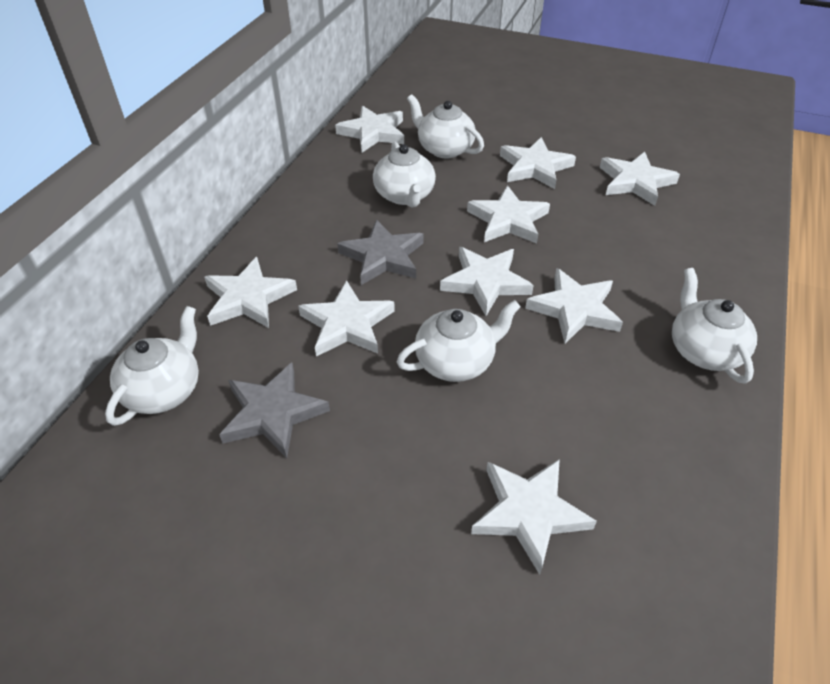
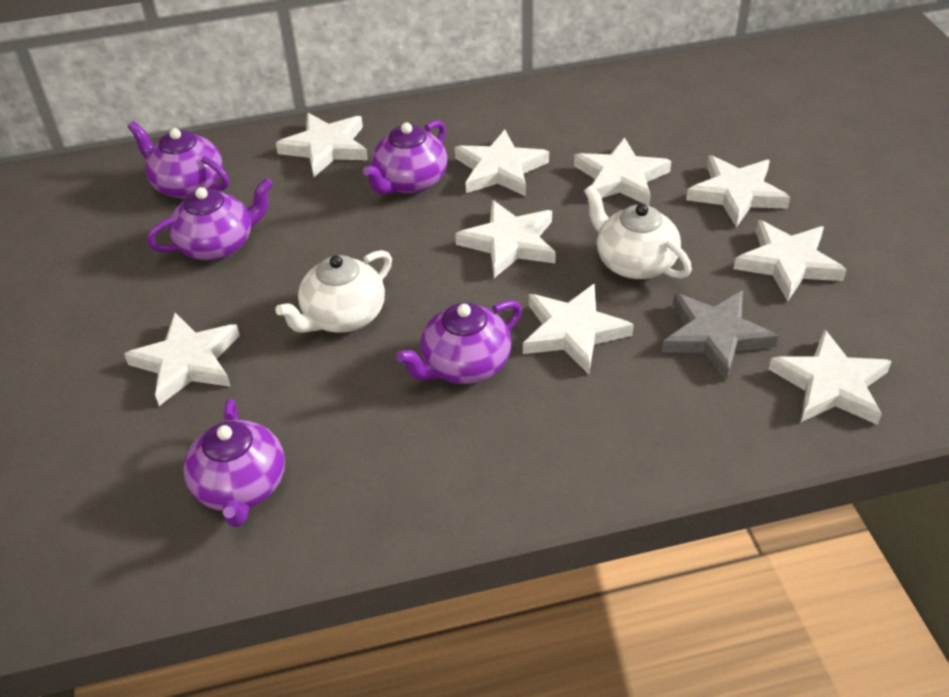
grey star: 2 -> 1
purple teapot: 0 -> 5
white teapot: 5 -> 2

